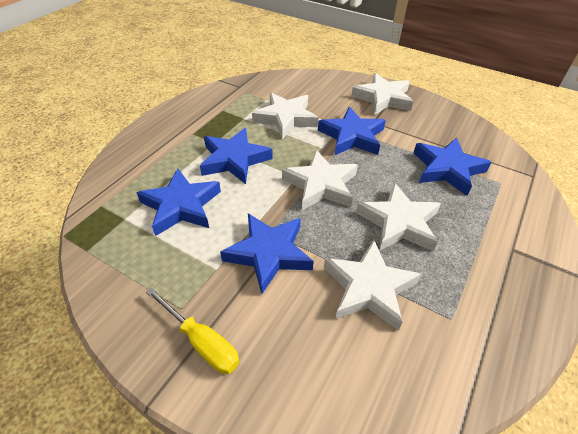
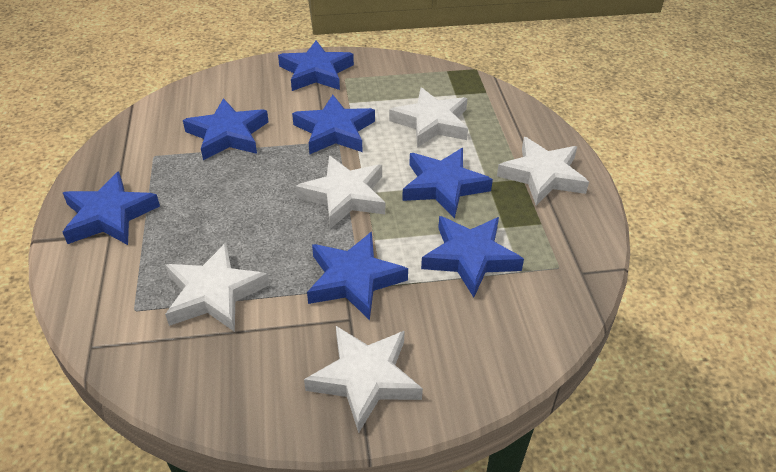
blue star: 5 -> 7
yellow screwdriver: 1 -> 0

